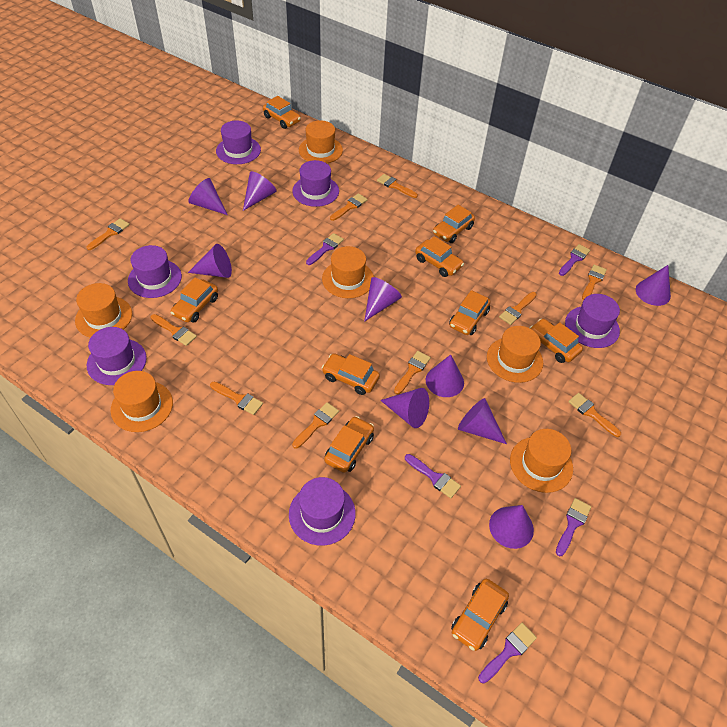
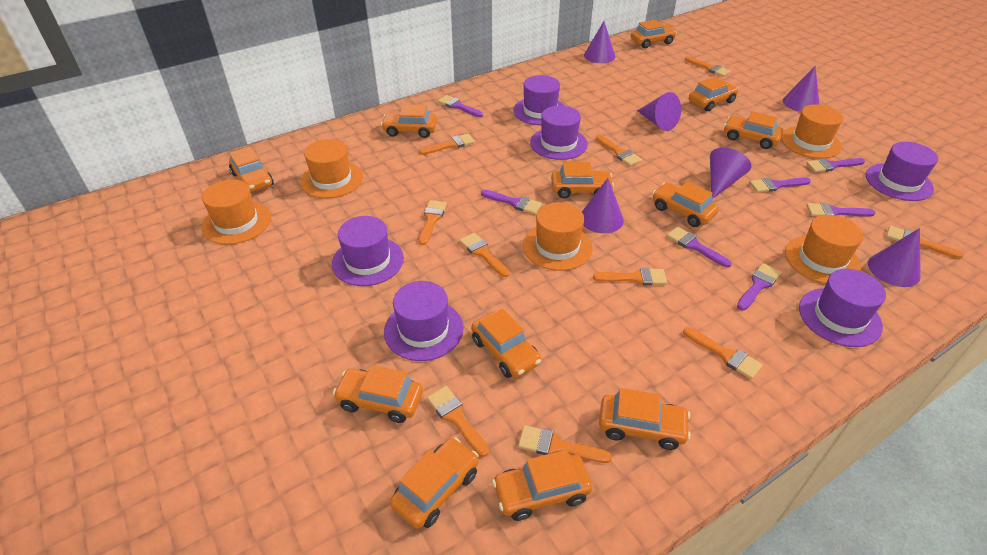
orange car: 9 -> 12
orange hat: 6 -> 5
purple brush: 5 -> 7
purple cone: 9 -> 6

